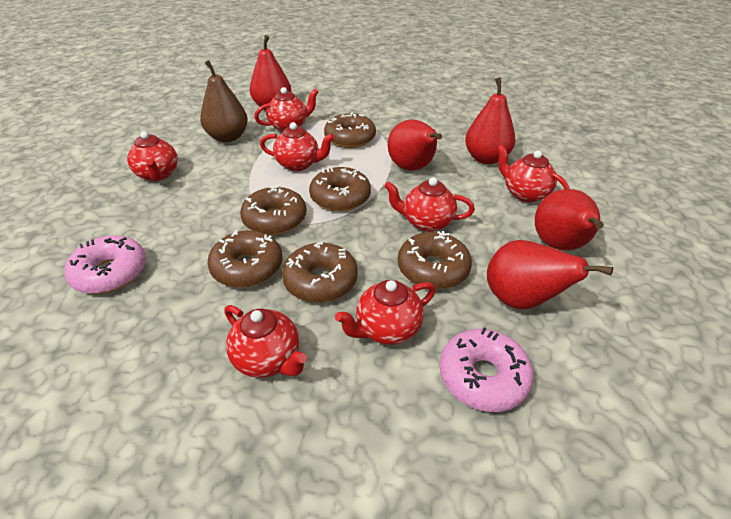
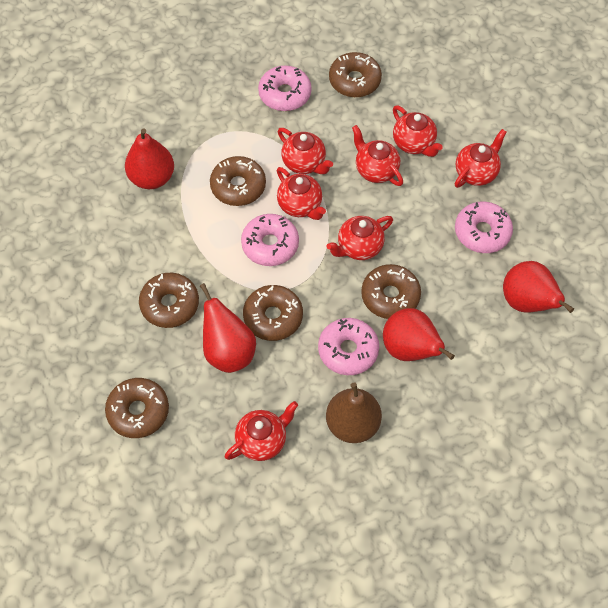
pink donut: 2 -> 4
red pear: 5 -> 4

